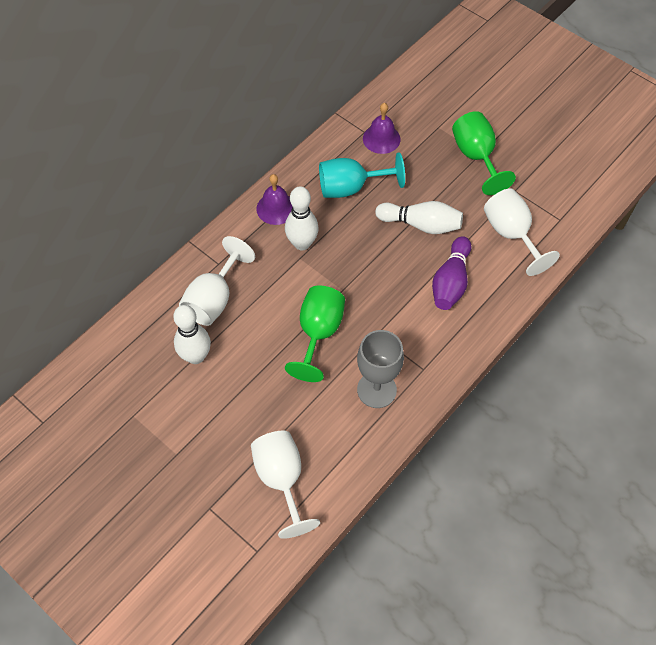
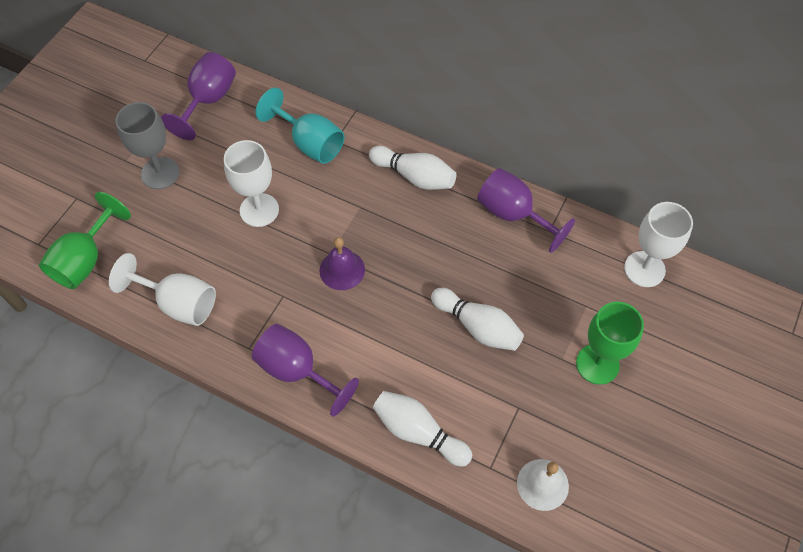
purple bell: 2 -> 1
purple bowling pin: 1 -> 0
purple goblet: 0 -> 3
white bell: 0 -> 1

